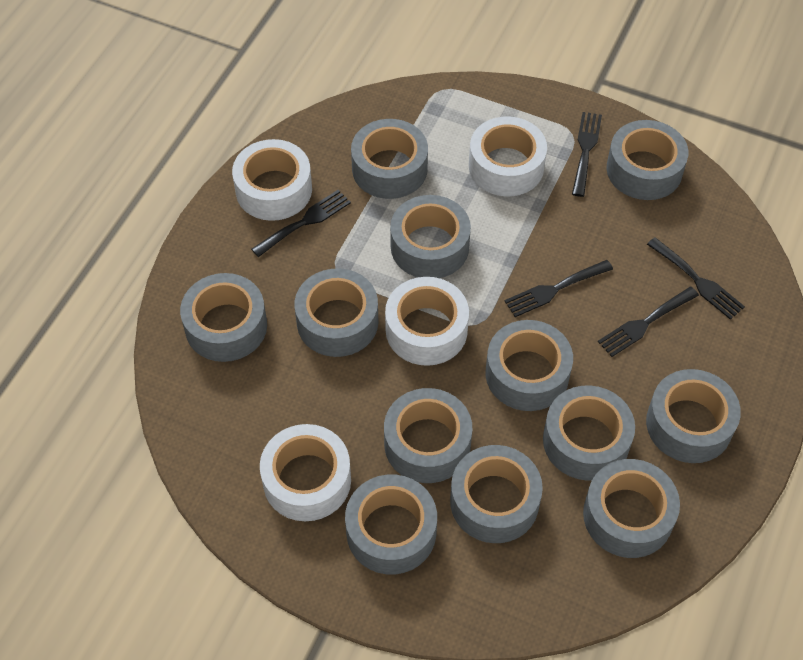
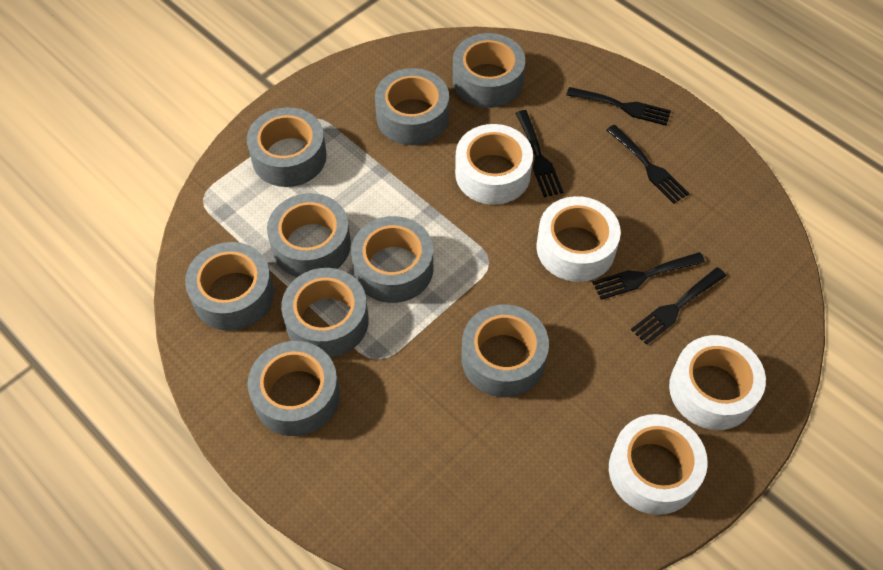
grey tape: 12 -> 9

